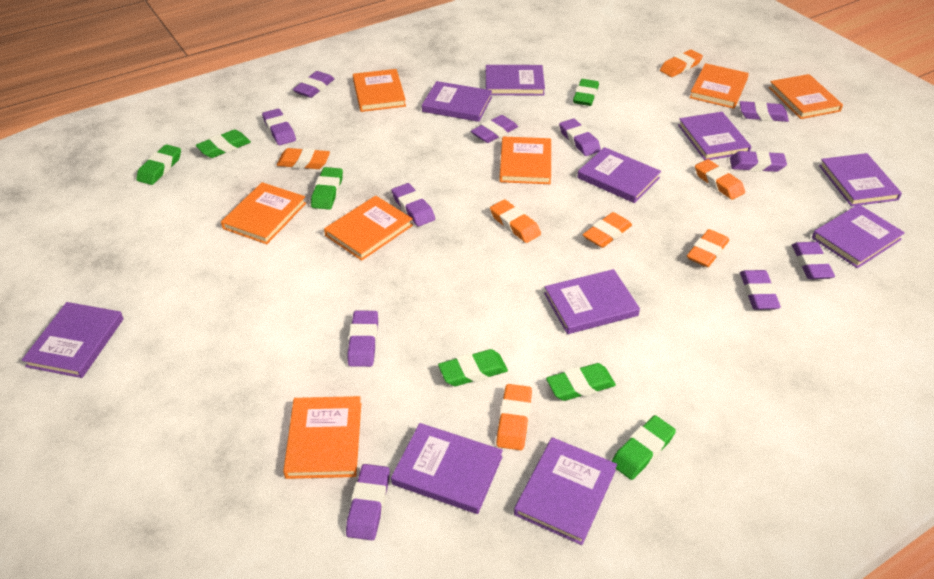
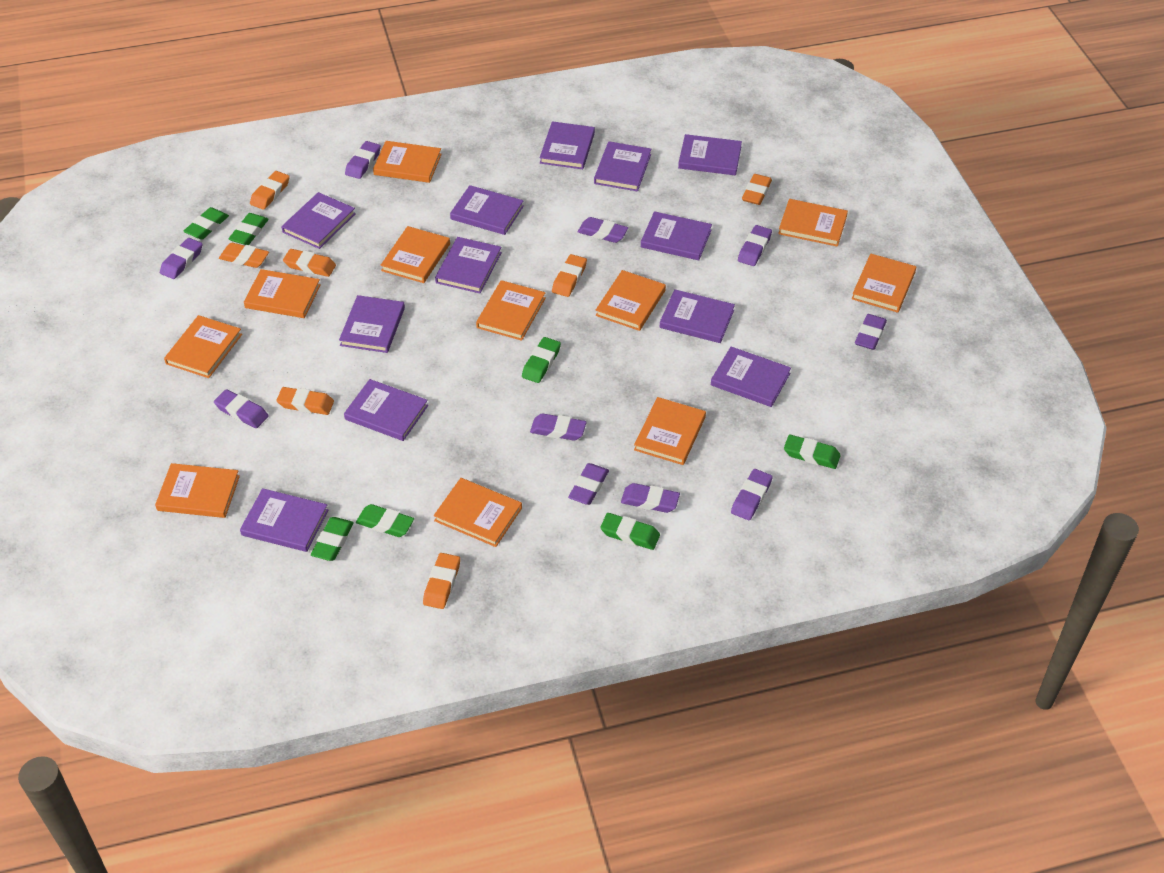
orange book: 7 -> 11
purple book: 10 -> 12
purple eraser: 11 -> 10

